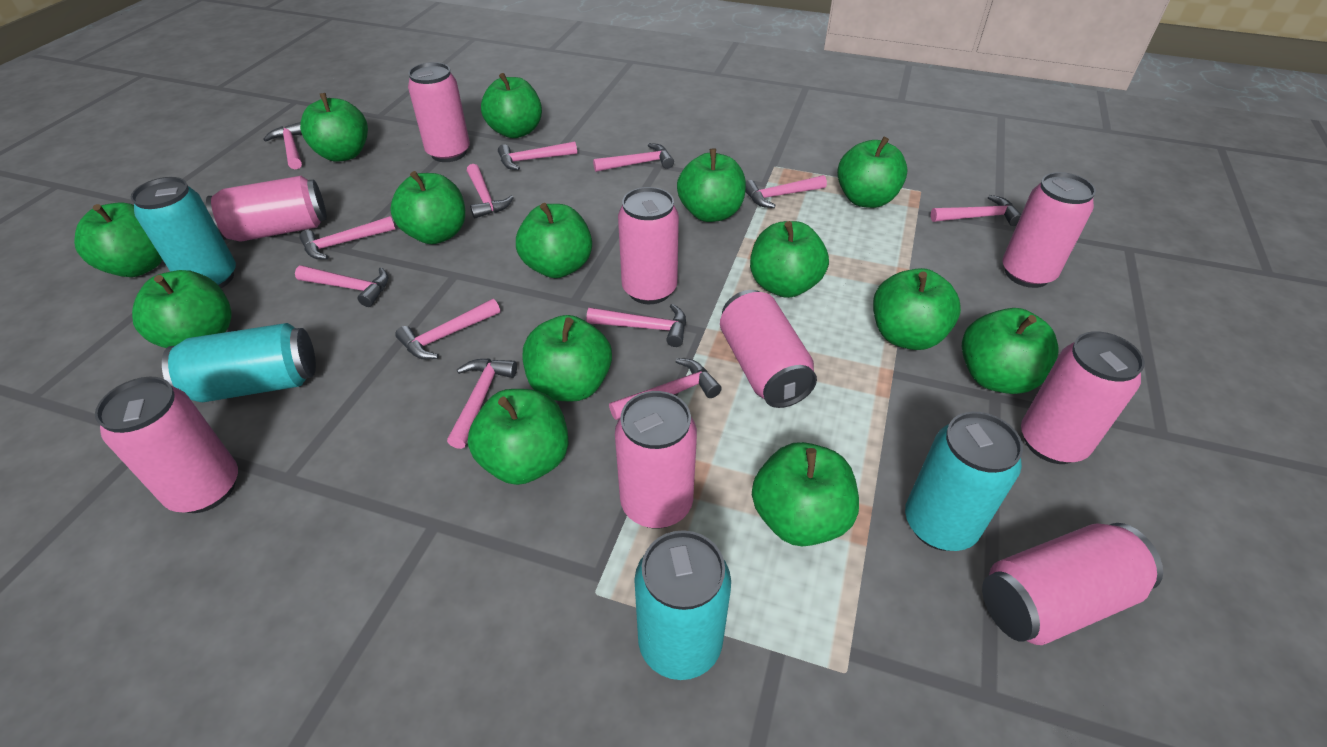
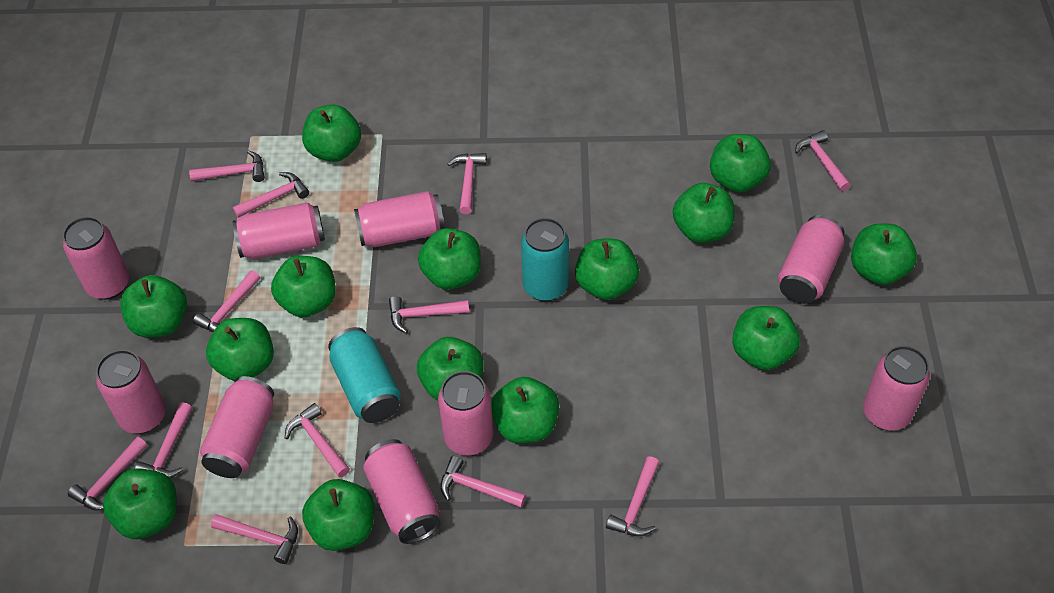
turquoise can: 4 -> 2

